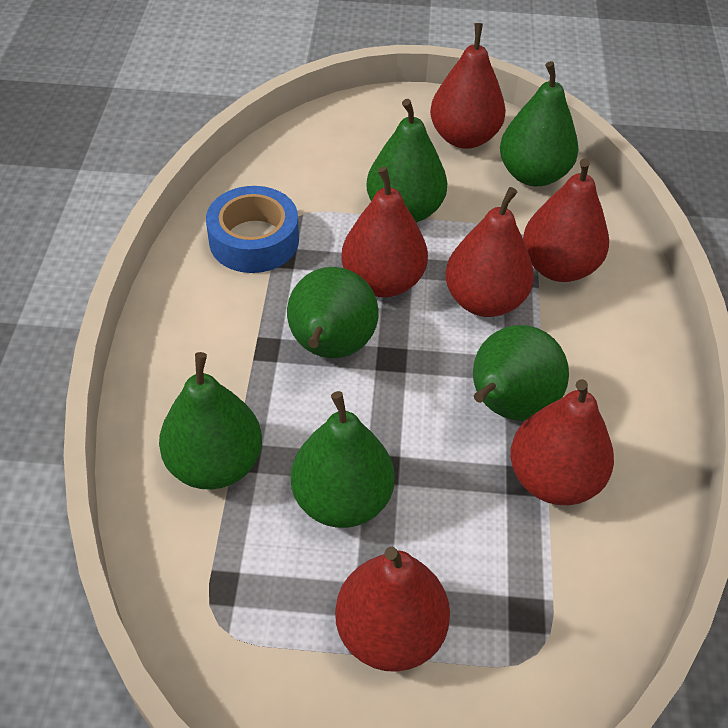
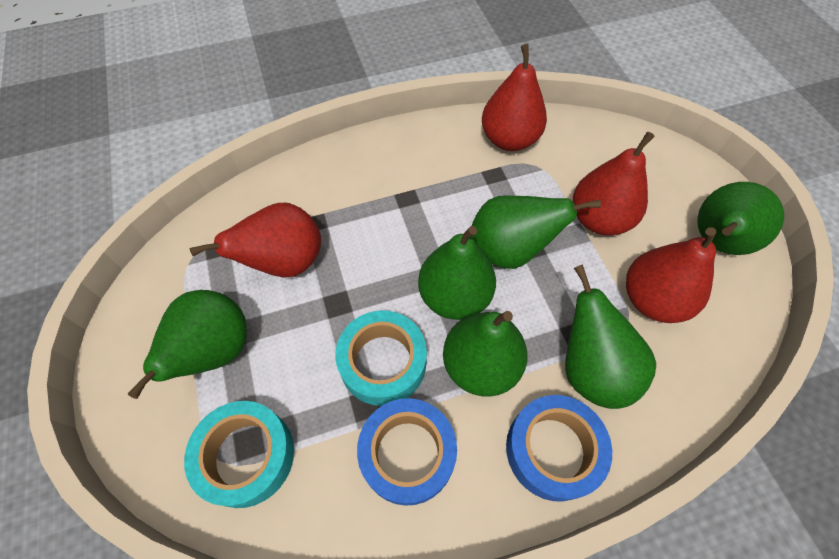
blue tape: 1 -> 2
red pear: 6 -> 4
turquoise tape: 0 -> 2

